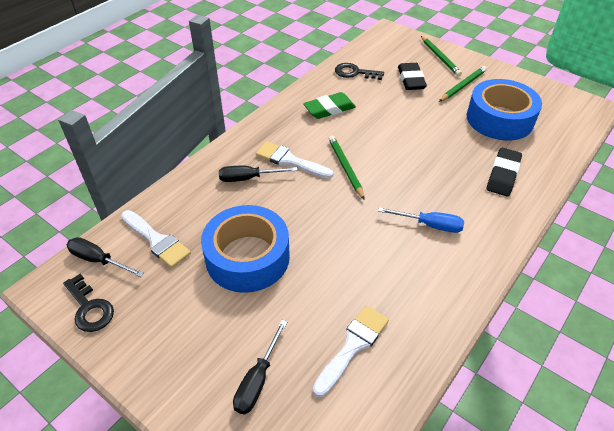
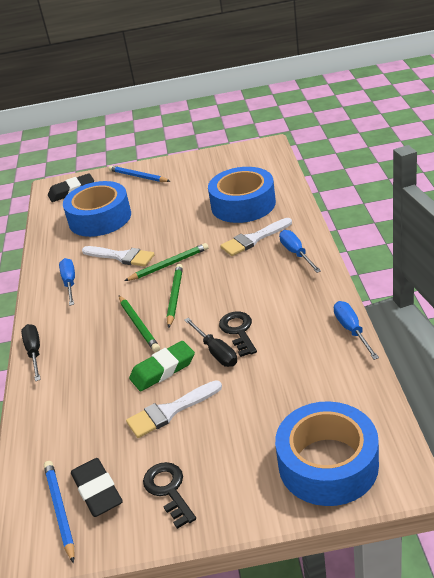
black screwdriver: 3 -> 2
blue pencil: 0 -> 2
blue screwdriver: 1 -> 3
blue tape: 2 -> 3

